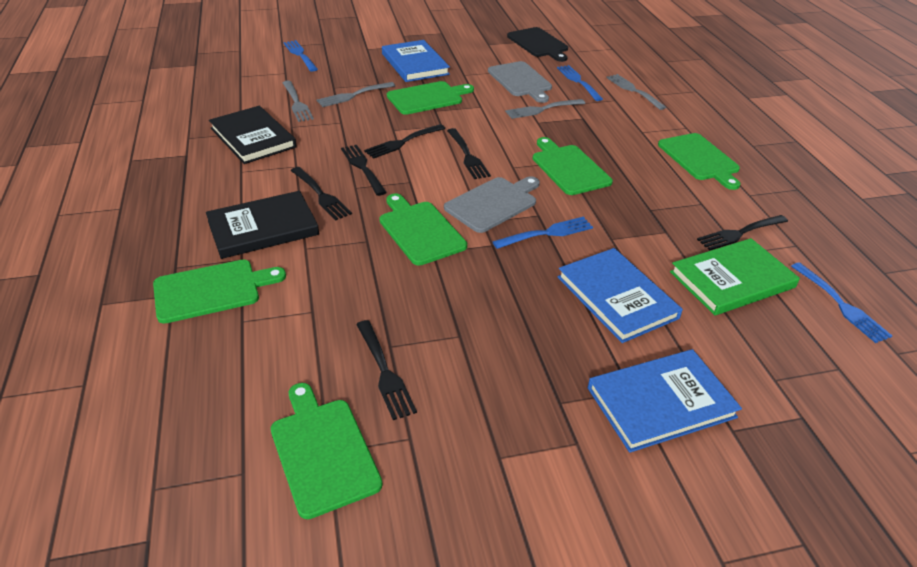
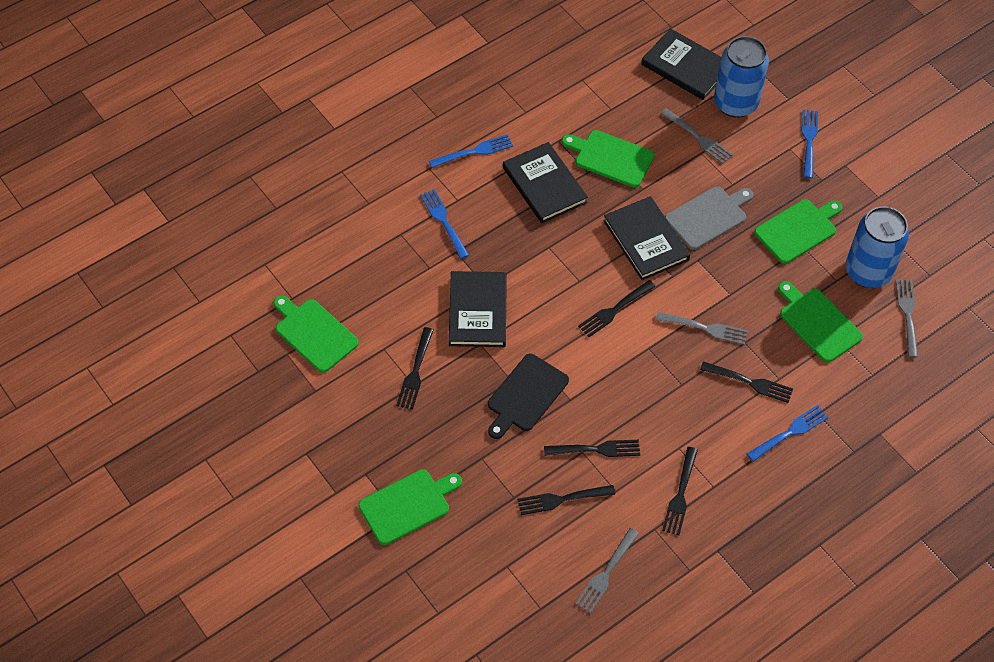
black book: 2 -> 4
blue book: 3 -> 0
blue can: 0 -> 2
green book: 1 -> 0
green cutting board: 6 -> 5
grey cutting board: 2 -> 1

